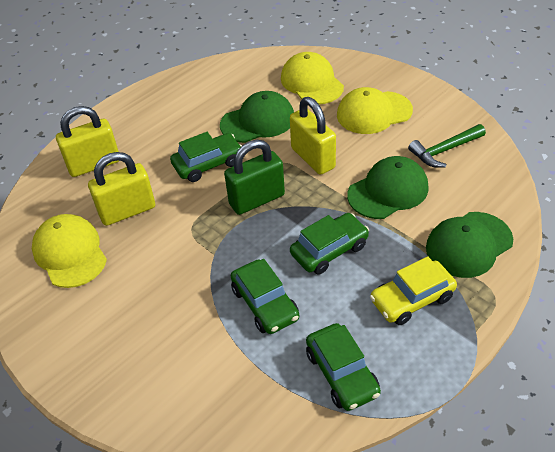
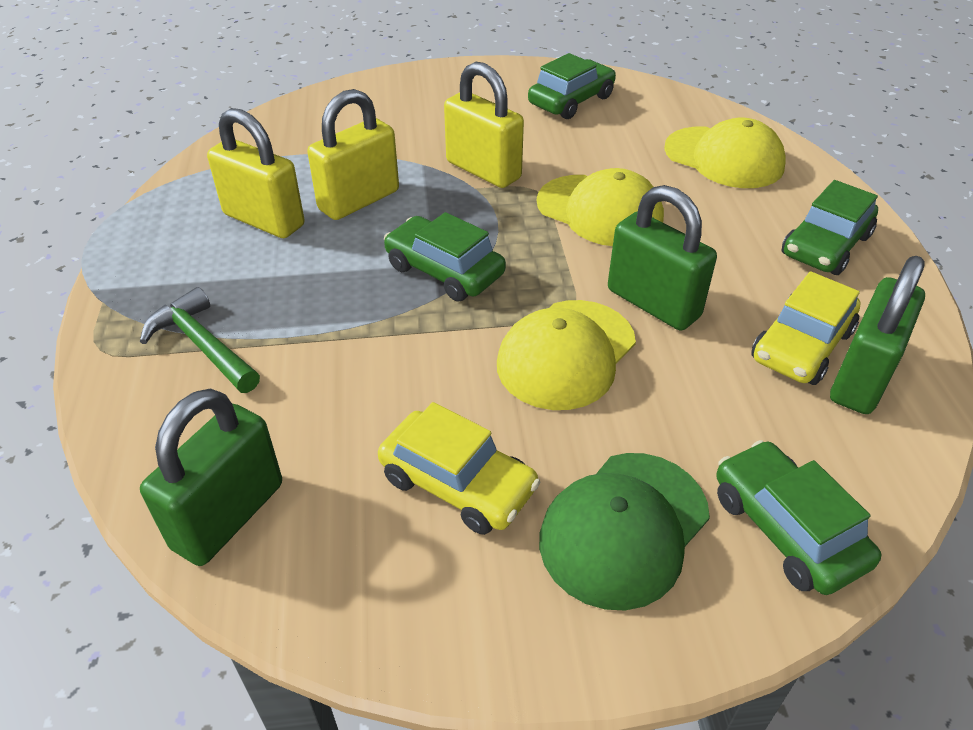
green cap: 3 -> 1
green padlock: 1 -> 3
yellow car: 1 -> 2

